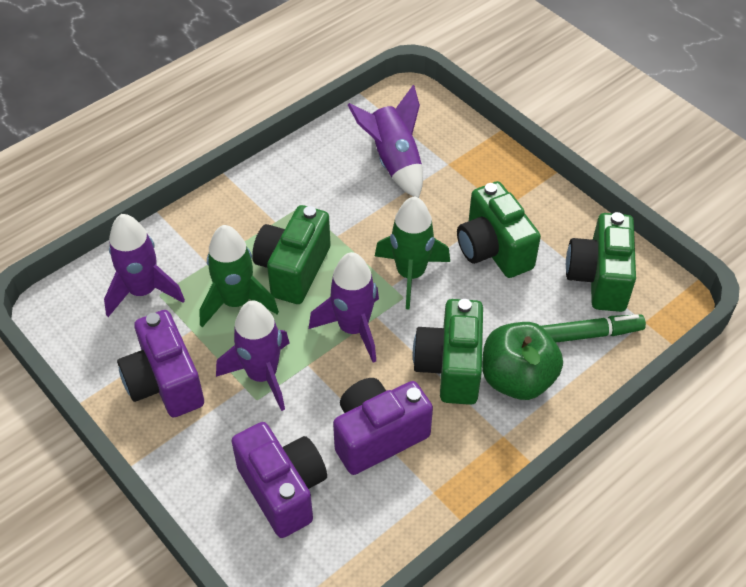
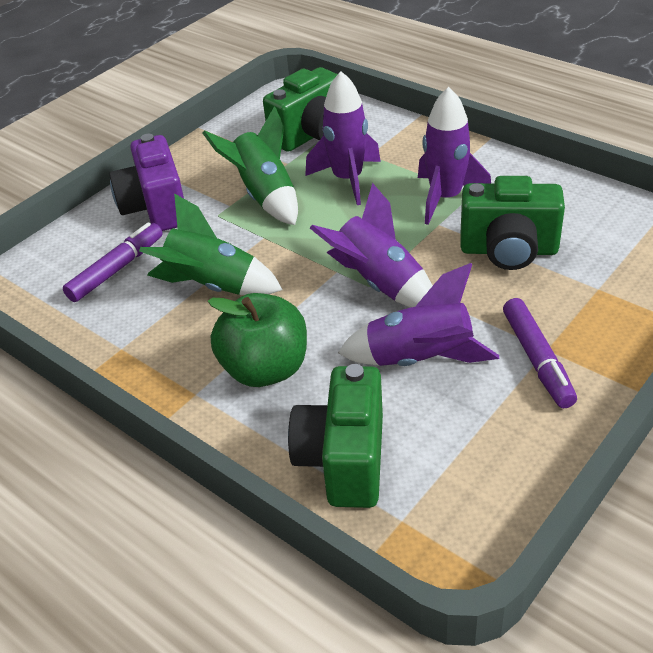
green camera: 4 -> 3
green marker: 1 -> 0
purple camera: 3 -> 1
purple marker: 0 -> 2

